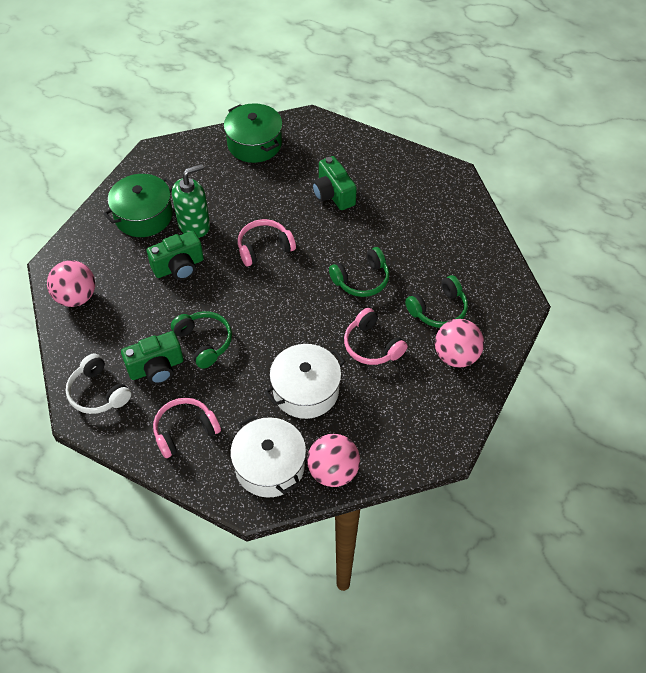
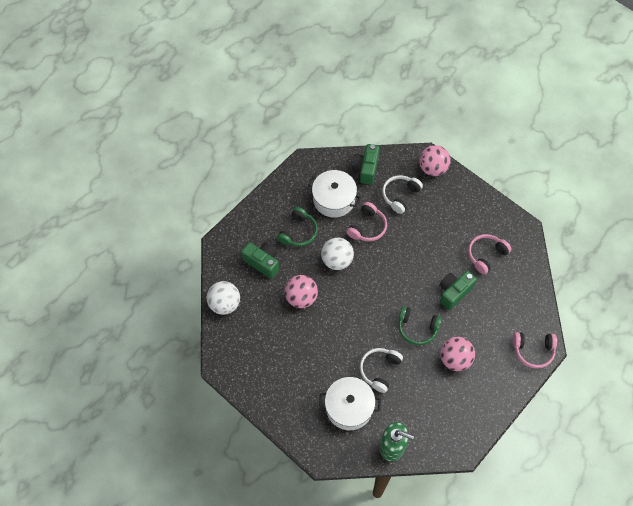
green headphones: 3 -> 2
green pot: 2 -> 0
white ball: 0 -> 2
white headphones: 1 -> 2

